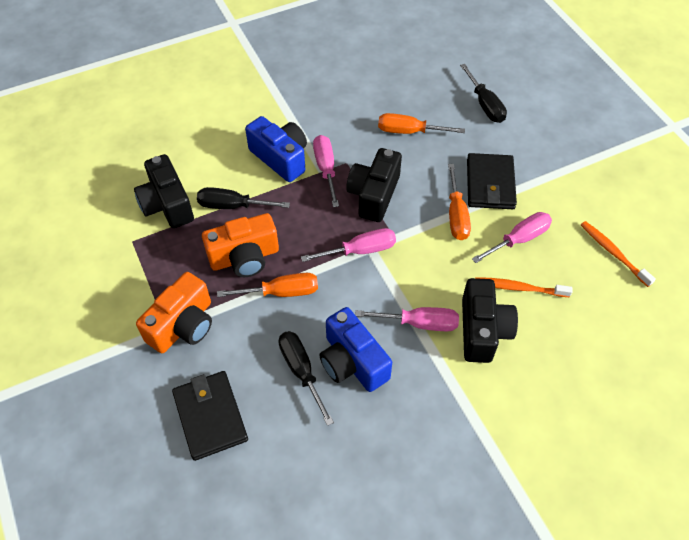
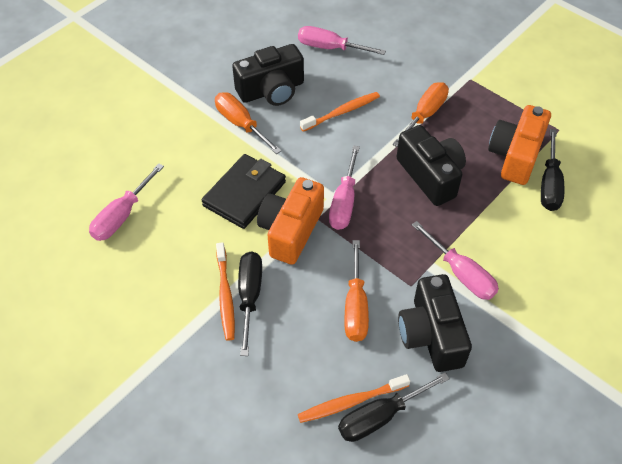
black wallet: 2 -> 1
blue camera: 2 -> 0
orange toothbrush: 2 -> 3

